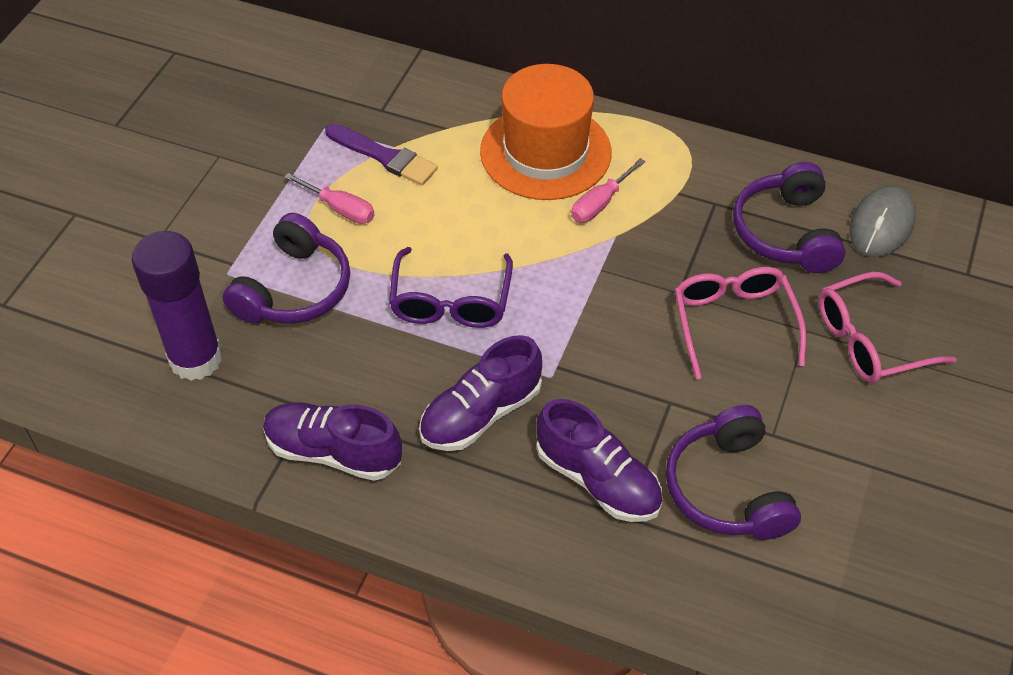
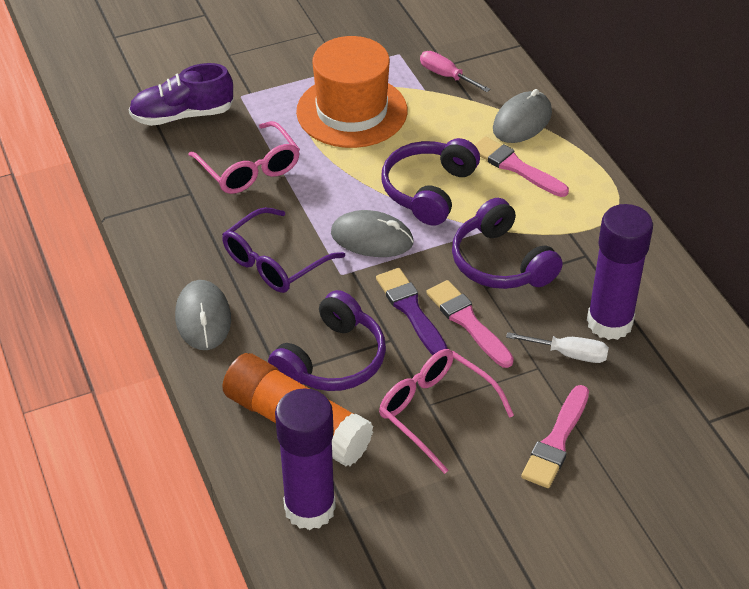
grey mouse: 1 -> 3
orange glue stick: 0 -> 1
pink brush: 0 -> 3
pink screwdriver: 2 -> 1
purple glue stick: 1 -> 2
purple shoe: 3 -> 1
white screwdriver: 0 -> 1

